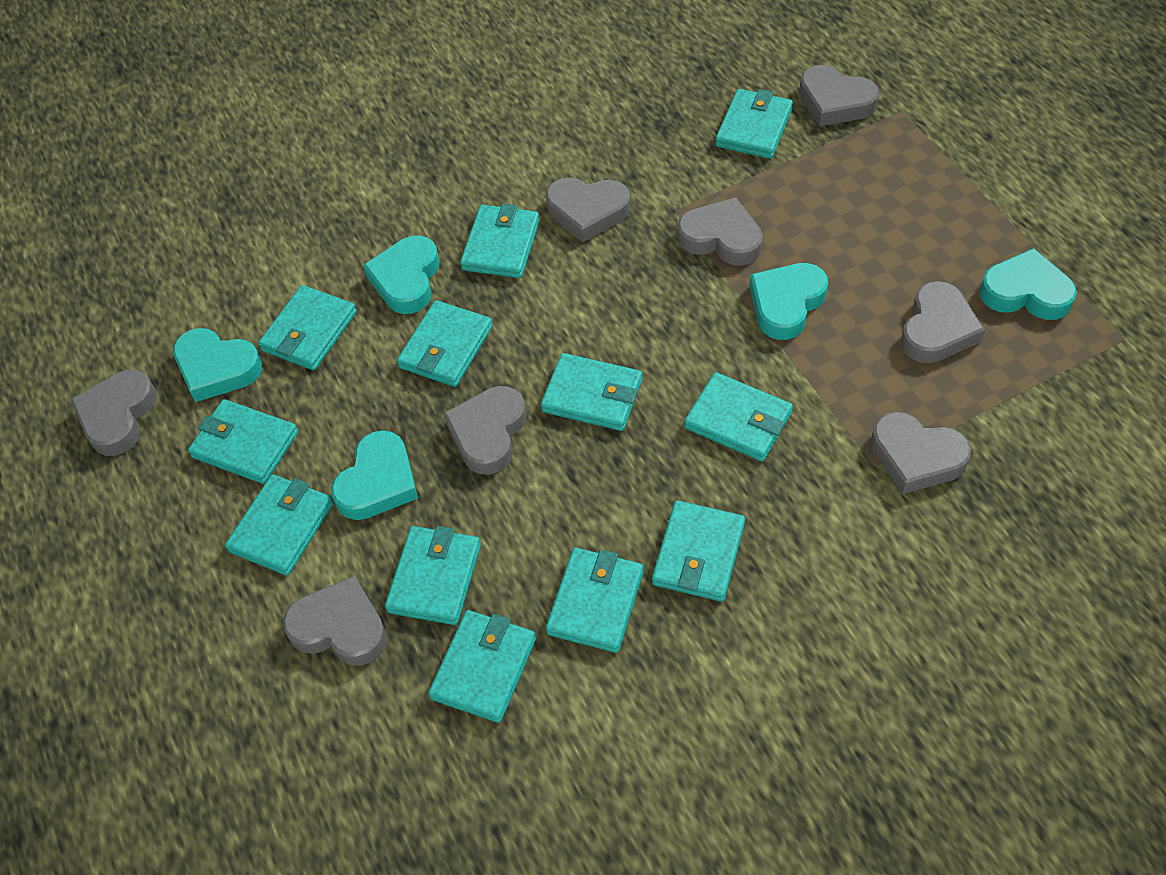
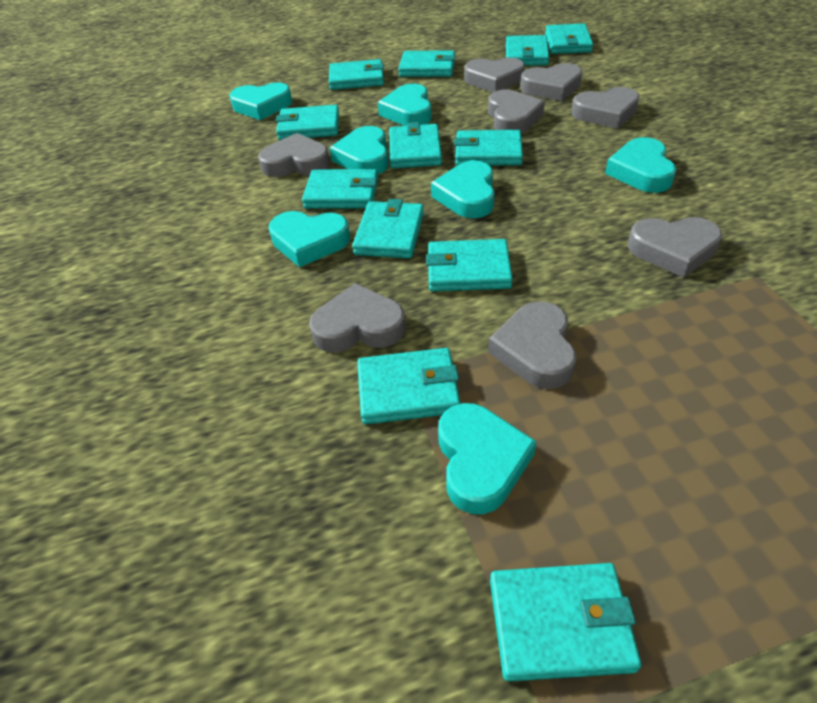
turquoise heart: 5 -> 7

